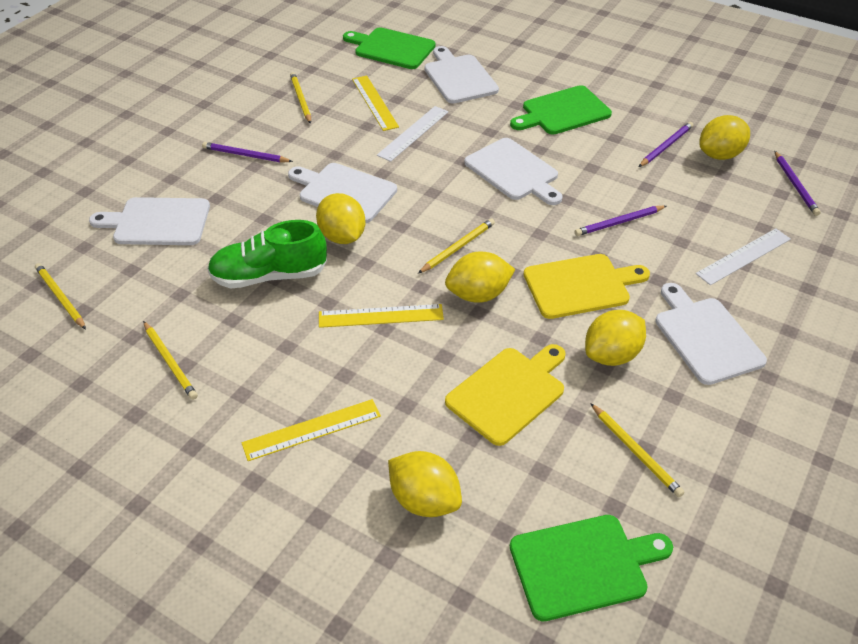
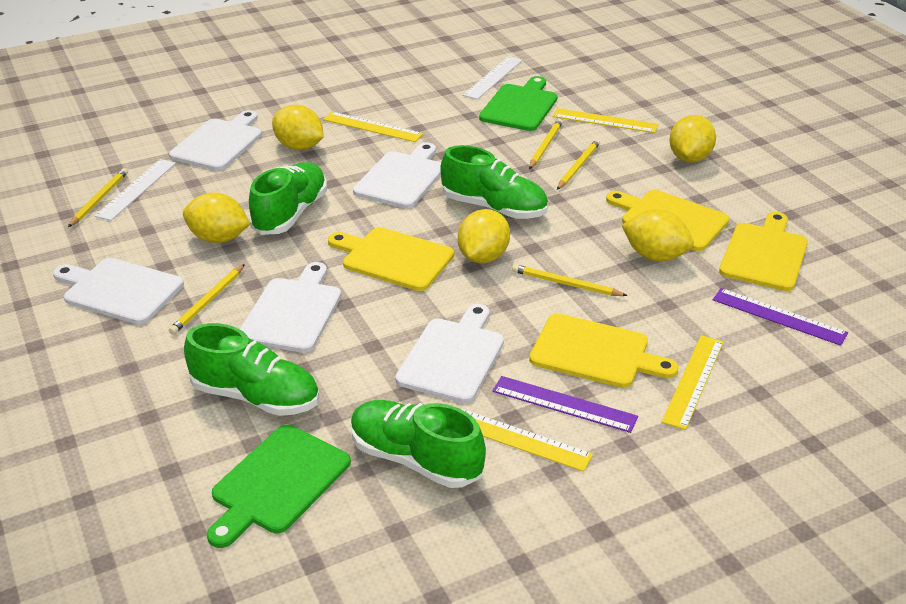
green cutting board: 3 -> 2
green shoe: 1 -> 4
purple pencil: 4 -> 0
purple ruler: 0 -> 2
yellow cutting board: 2 -> 4
yellow ruler: 3 -> 4

